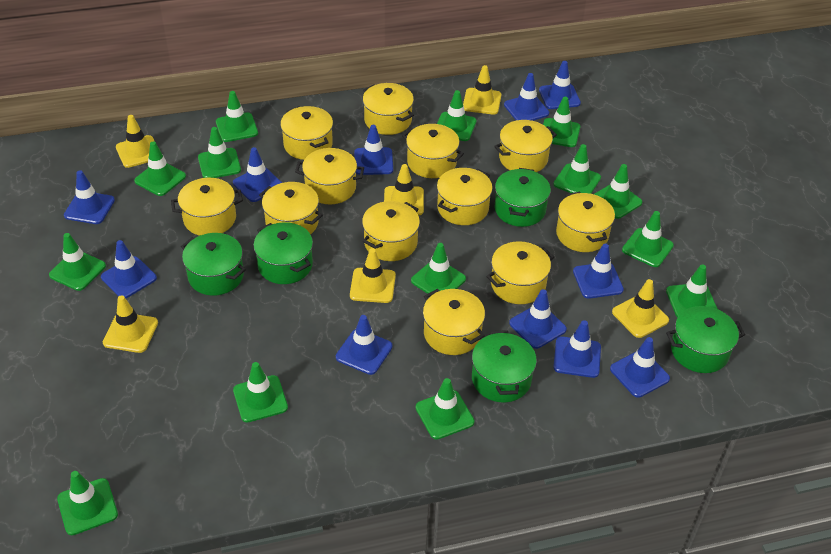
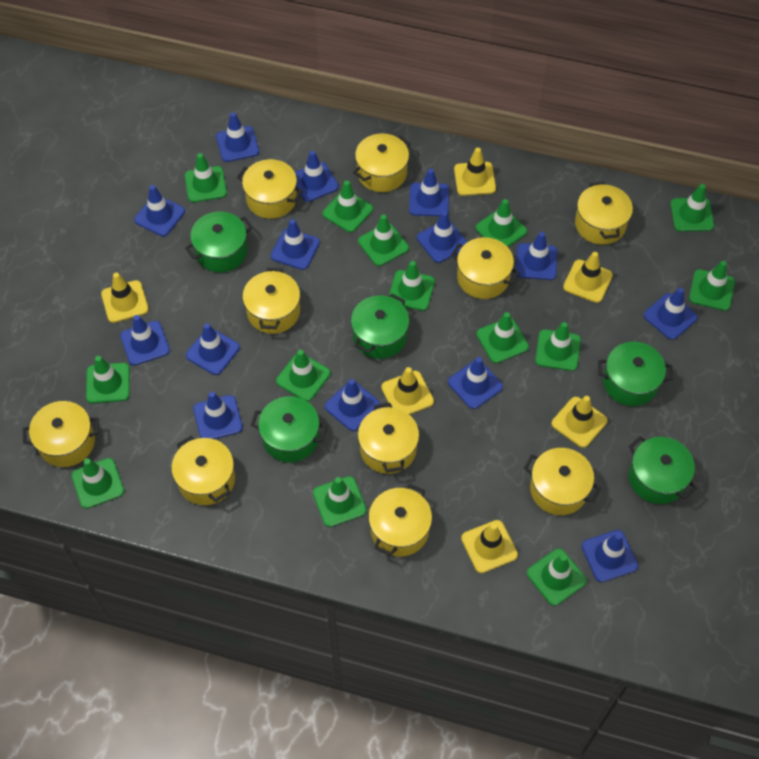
blue traffic cone: 11 -> 14
yellow pot: 12 -> 10

